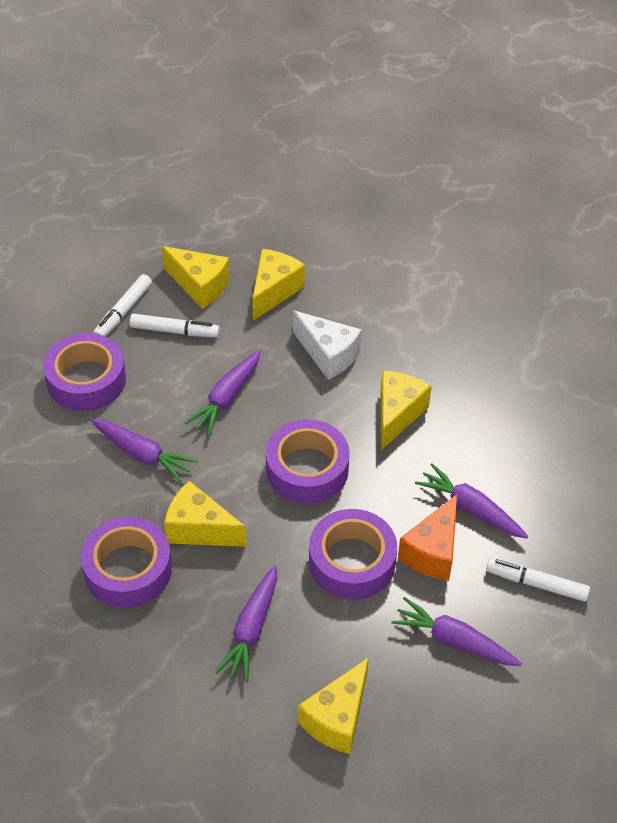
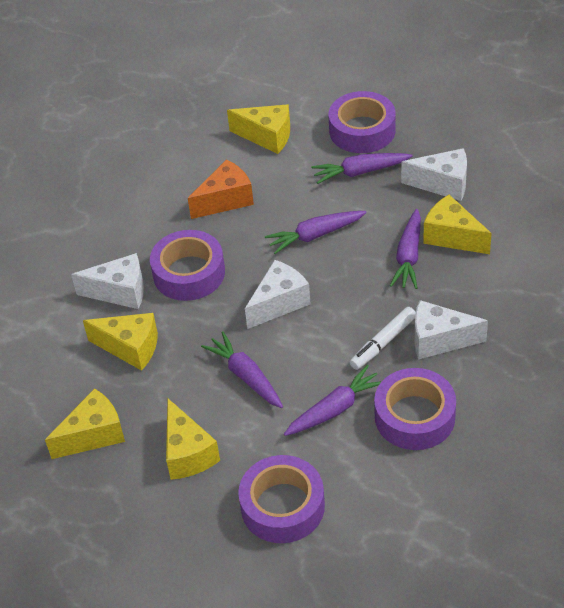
white cheese: 1 -> 4
white marker: 3 -> 1

